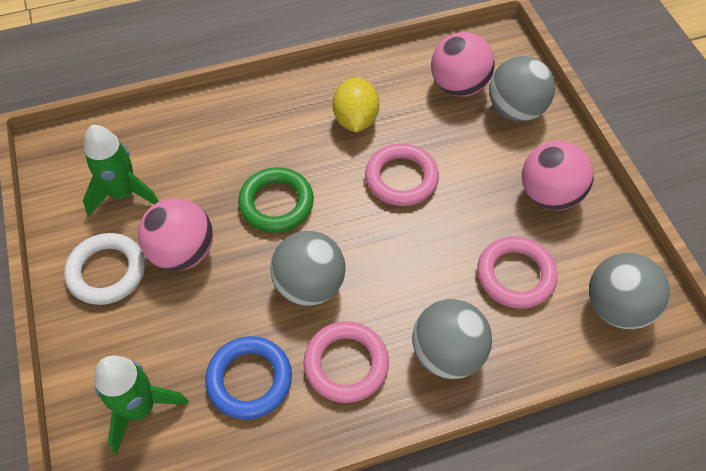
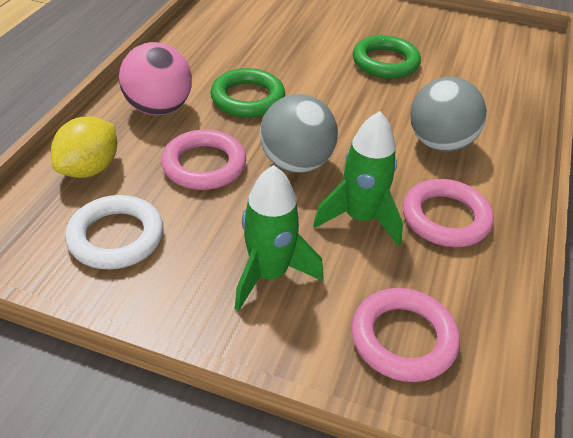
blue ring: 1 -> 0
green ring: 1 -> 2
grey ball: 4 -> 2
pink ball: 3 -> 1

